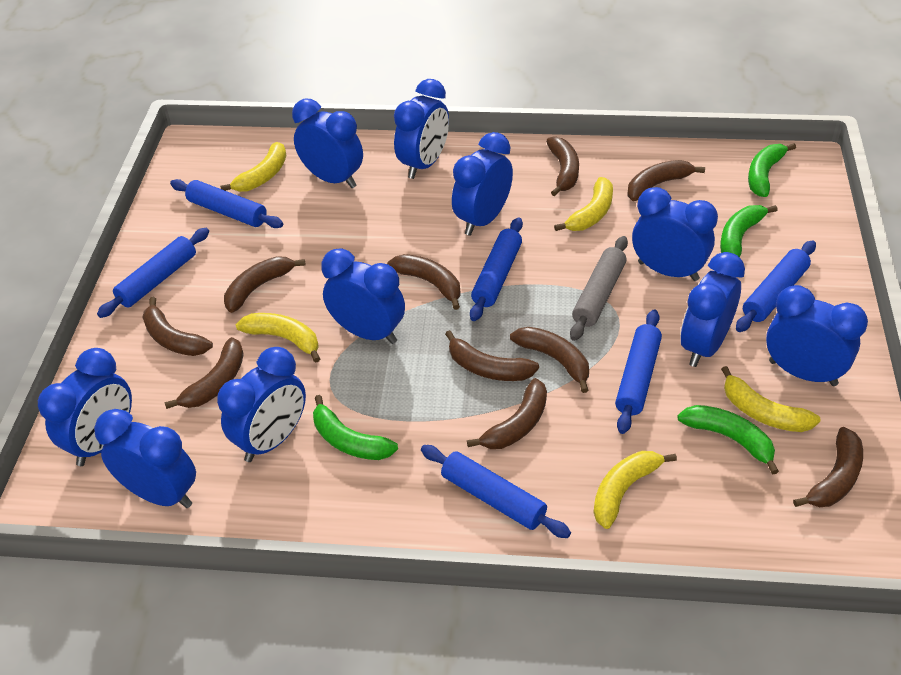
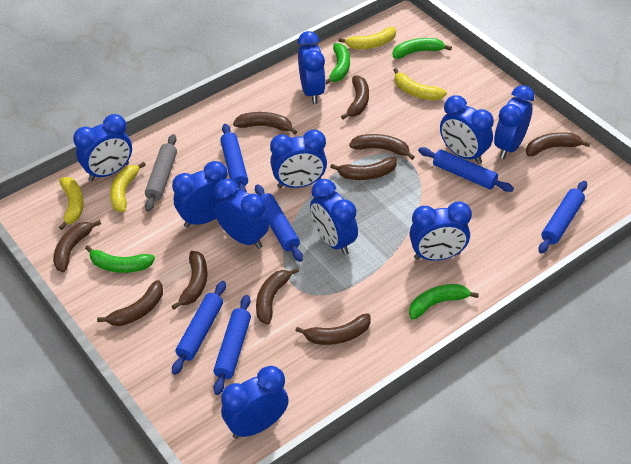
yellow banana: 5 -> 4

